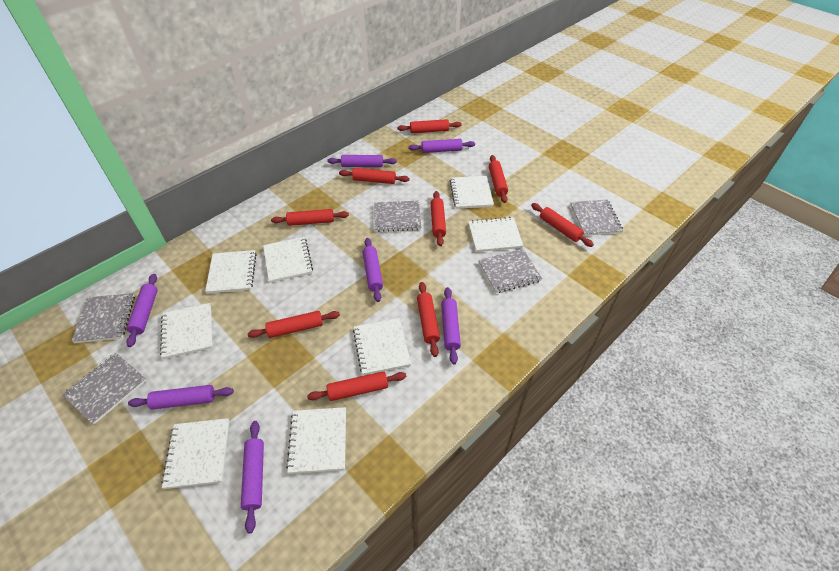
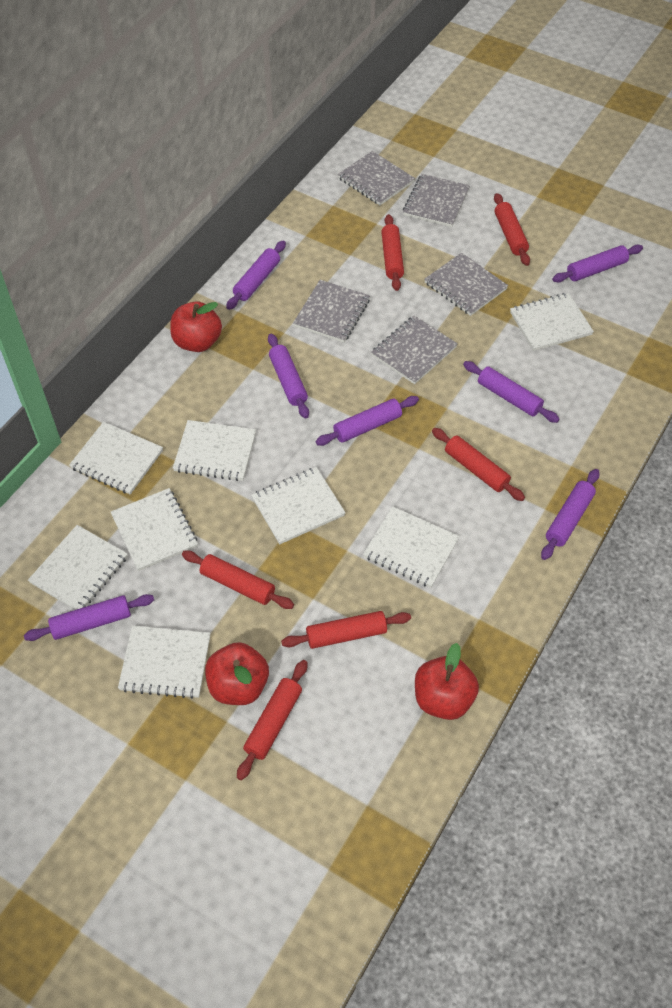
red apple: 0 -> 3
red rolling pin: 9 -> 6

